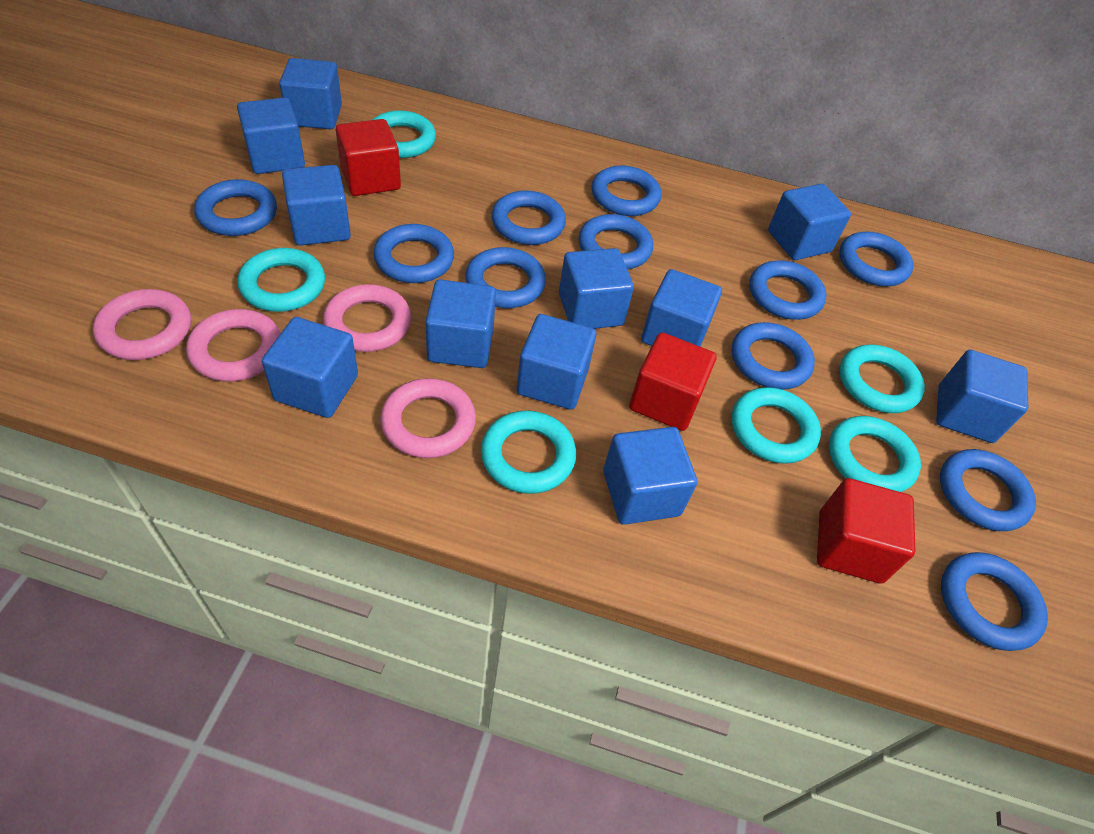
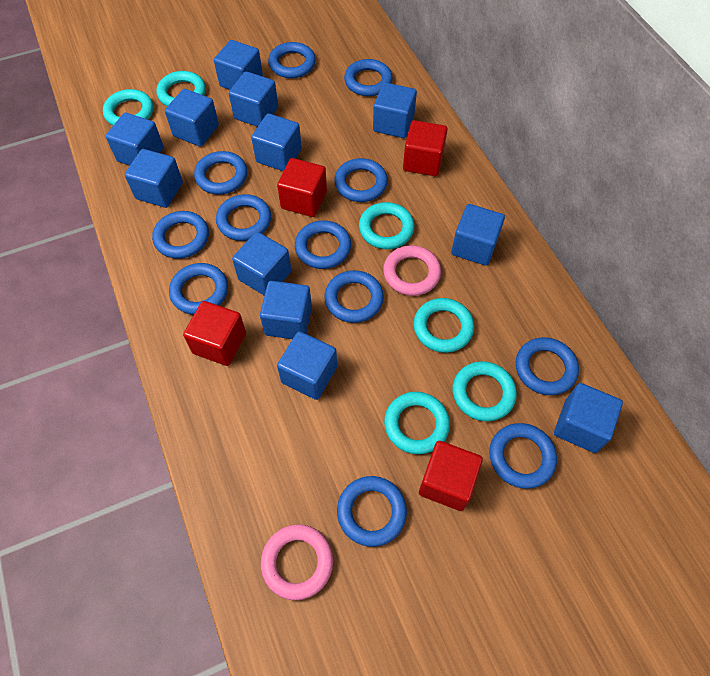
blue cube: 11 -> 12
blue ring: 11 -> 12
pink ring: 4 -> 2
red cube: 3 -> 4

